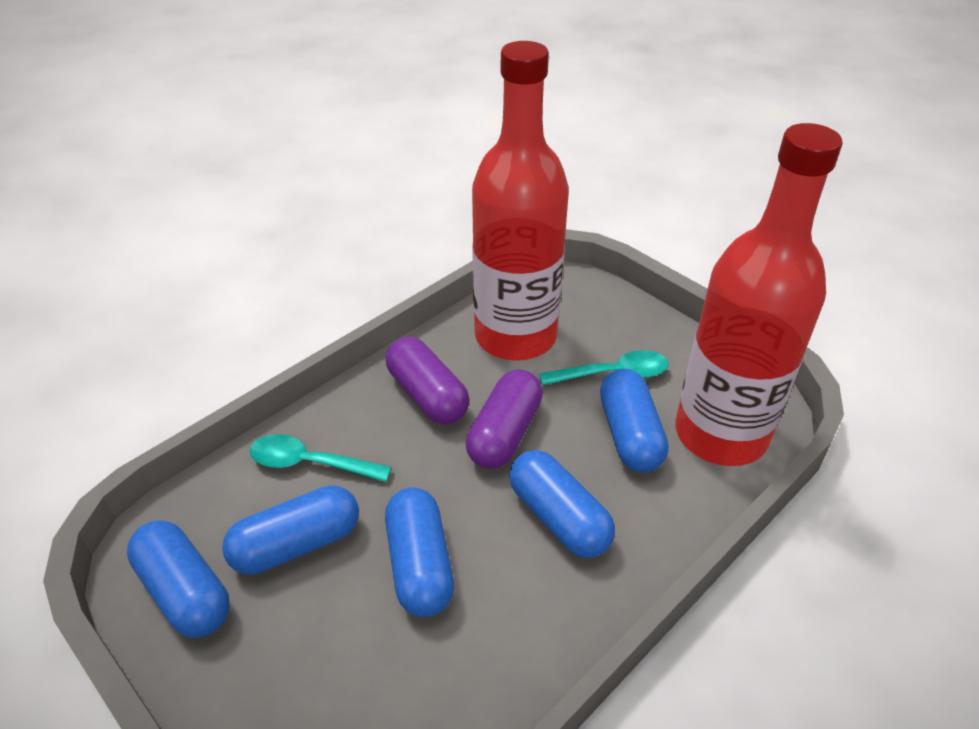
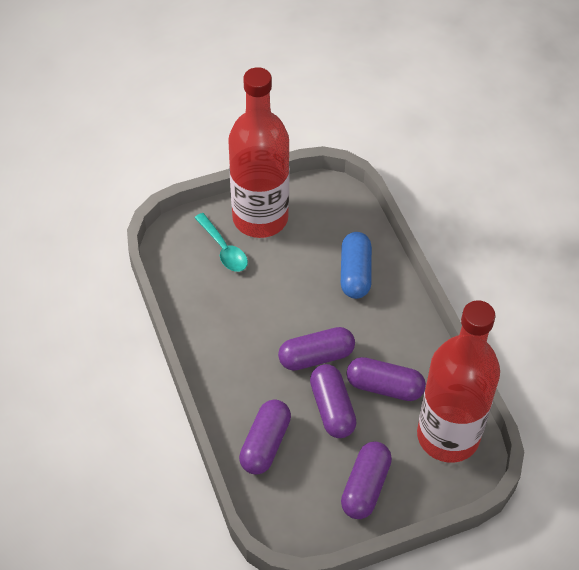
blue capsule: 5 -> 1
purple capsule: 2 -> 5
turquoise spoon: 2 -> 1

